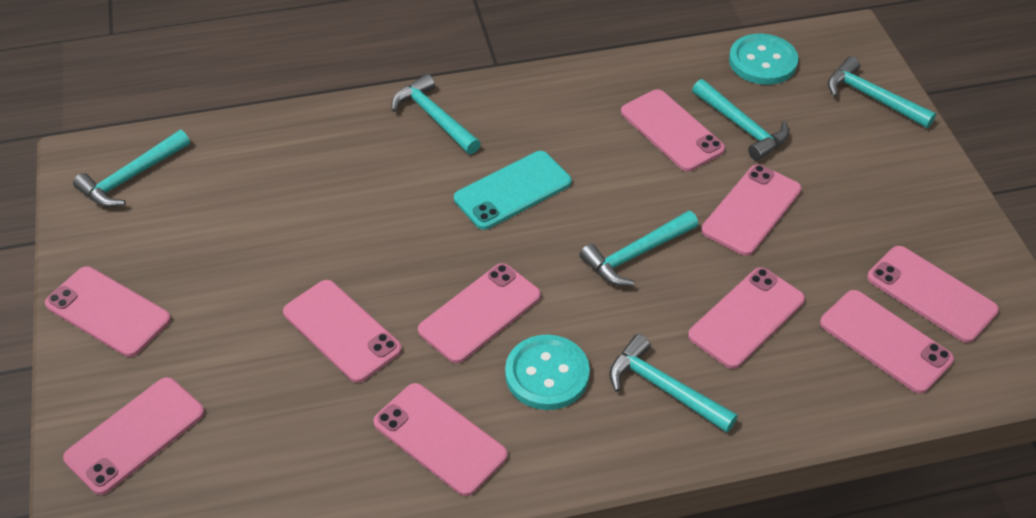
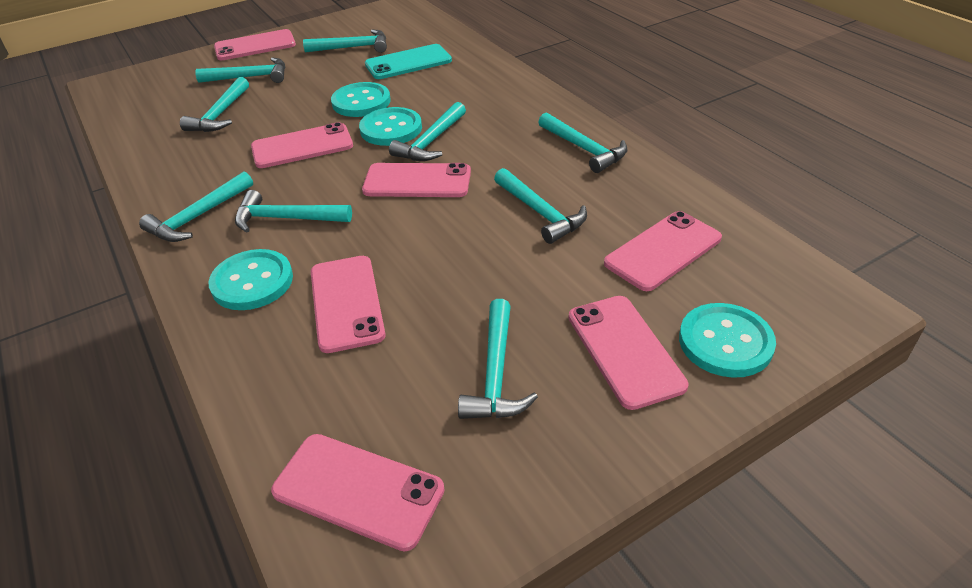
pink phone: 10 -> 7
turquoise button: 2 -> 4
turquoise hammer: 6 -> 9

